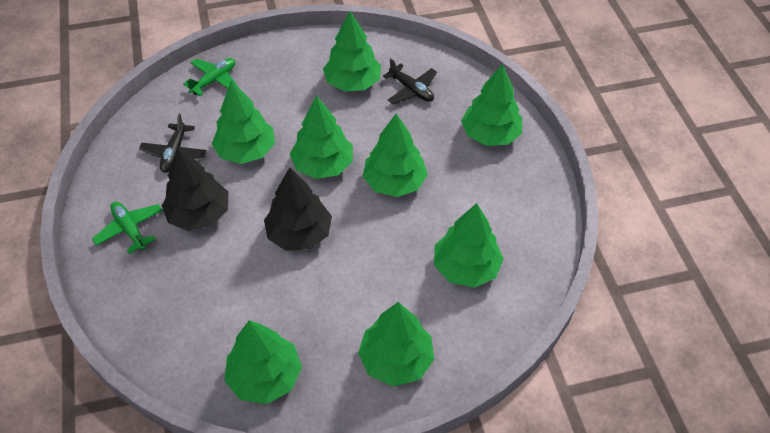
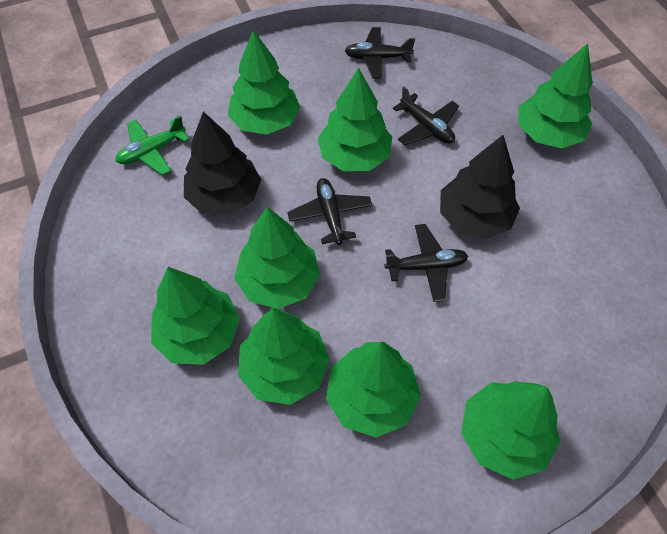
black plane: 2 -> 4
green plane: 2 -> 1

